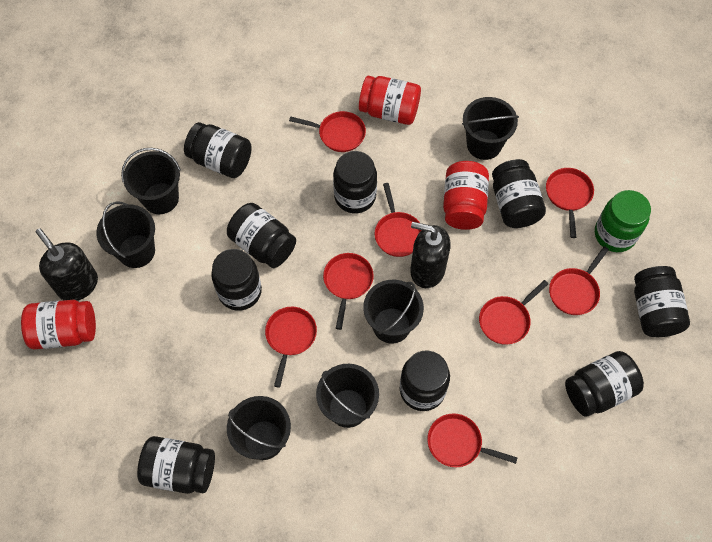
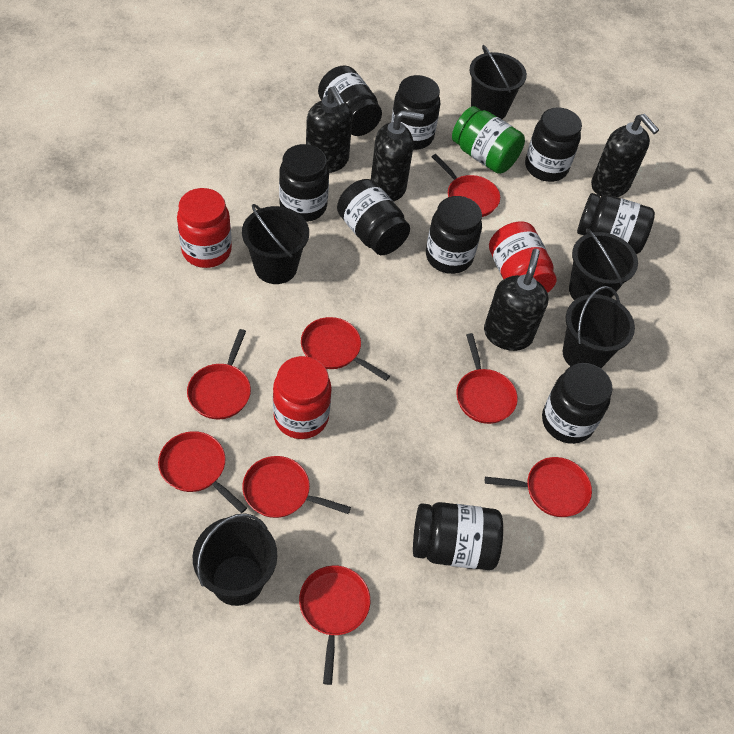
black bucket: 6 -> 5
black soap dispenser: 2 -> 4

